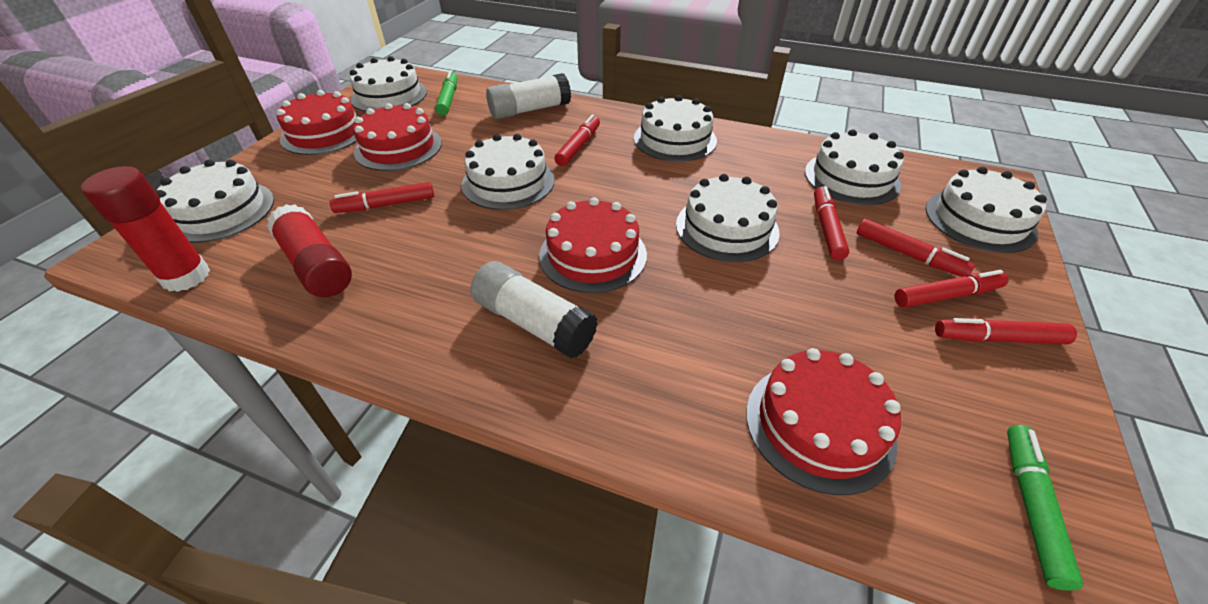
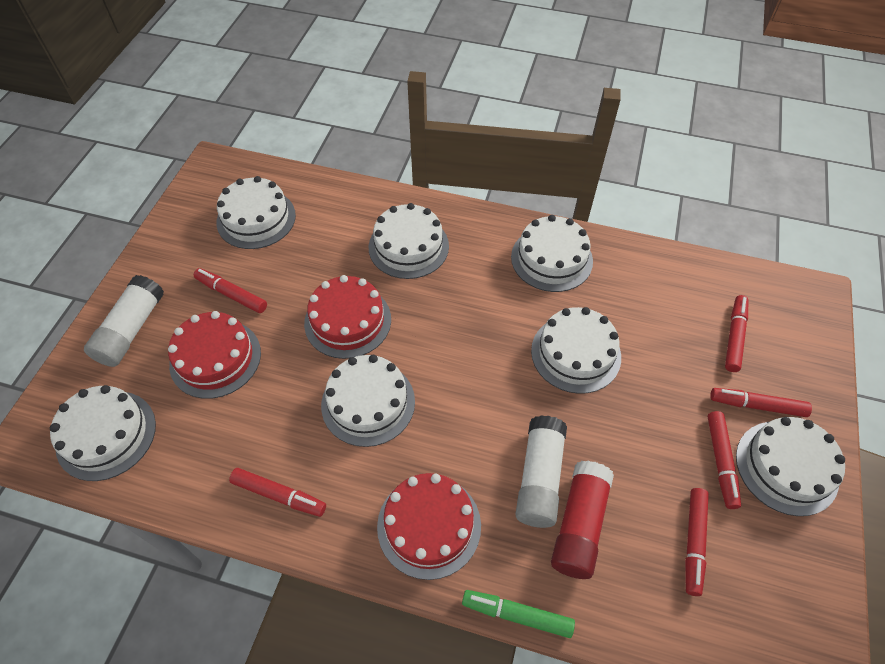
green marker: 2 -> 1
red cake: 4 -> 3
red glue stick: 2 -> 1

